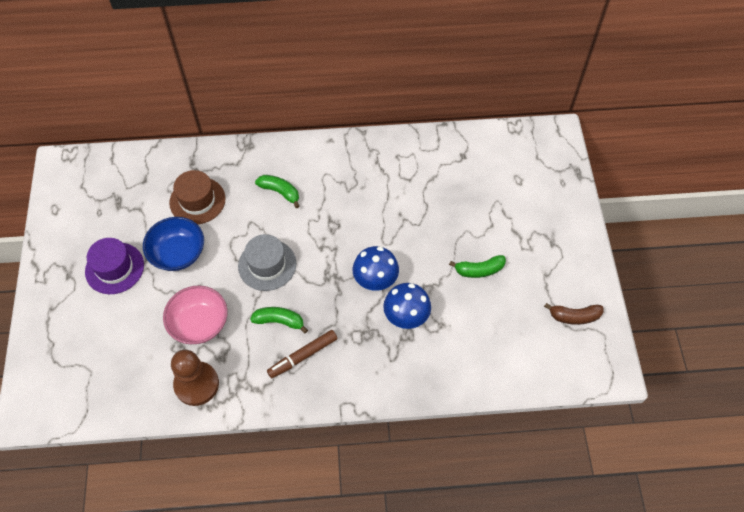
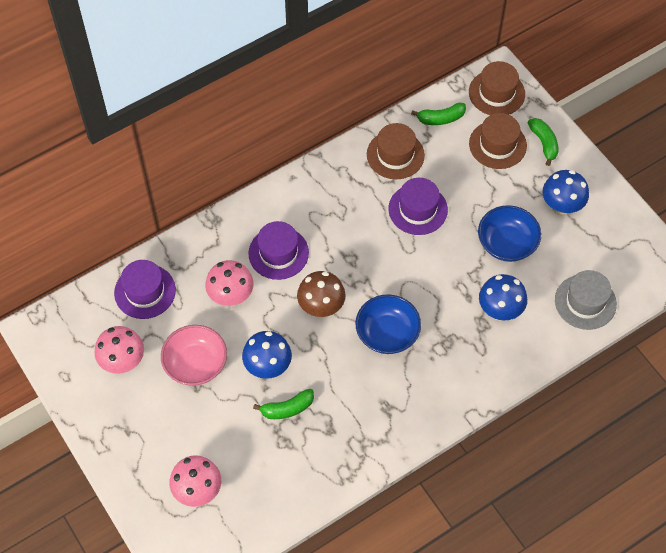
blue bowl: 1 -> 2
blue mushroom: 2 -> 3
brown banana: 1 -> 0
brown hat: 1 -> 3
brown marker: 1 -> 0
brown mushroom: 0 -> 1
brown pawn: 1 -> 0
pink mushroom: 0 -> 3
purple hat: 1 -> 3

